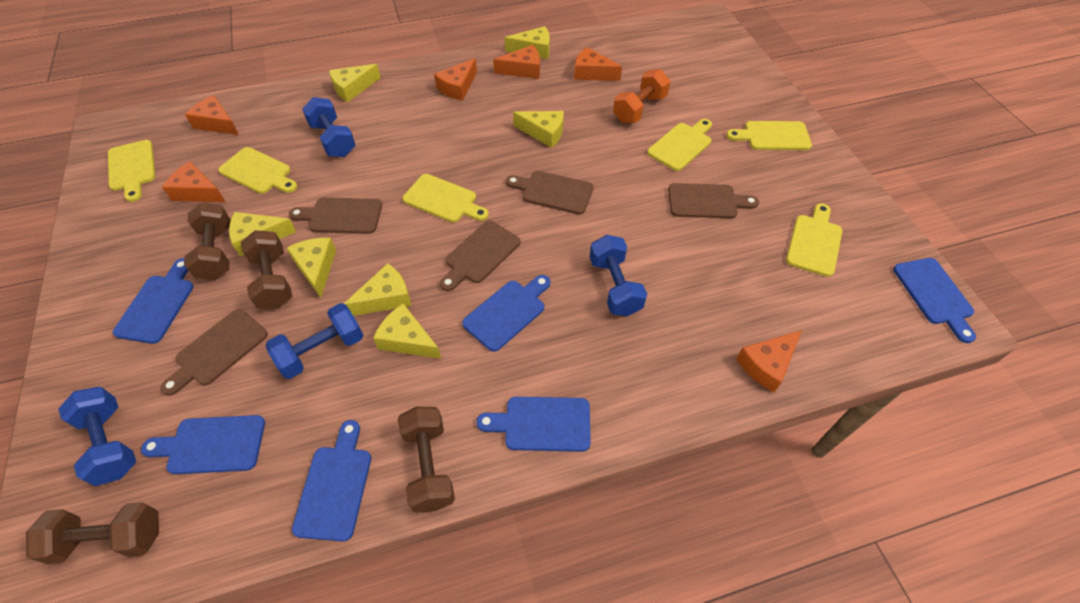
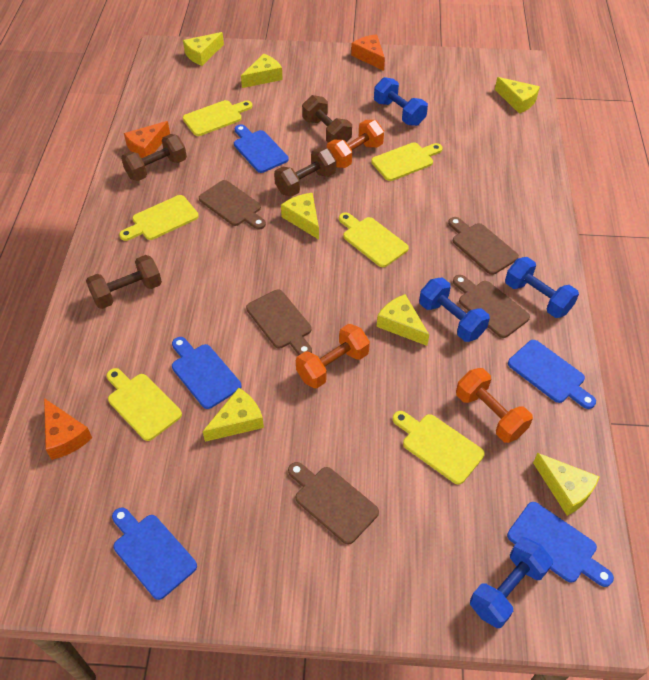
blue cutting board: 6 -> 5
orange cheese: 6 -> 3
orange dumbbell: 1 -> 3

